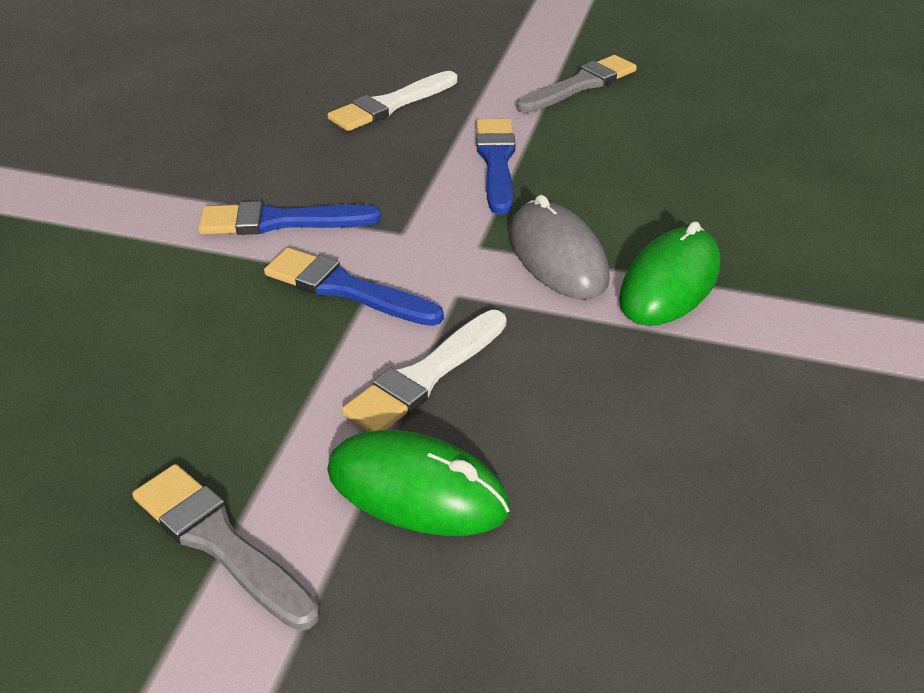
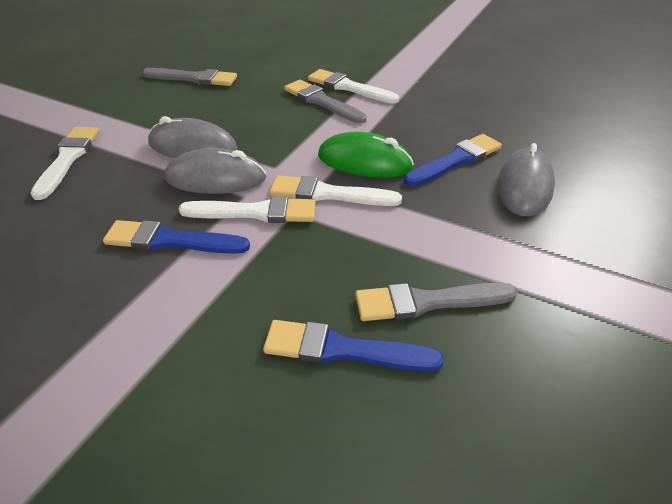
green mouse: 2 -> 1
grey brush: 2 -> 3
grey mouse: 1 -> 3
white brush: 2 -> 4

